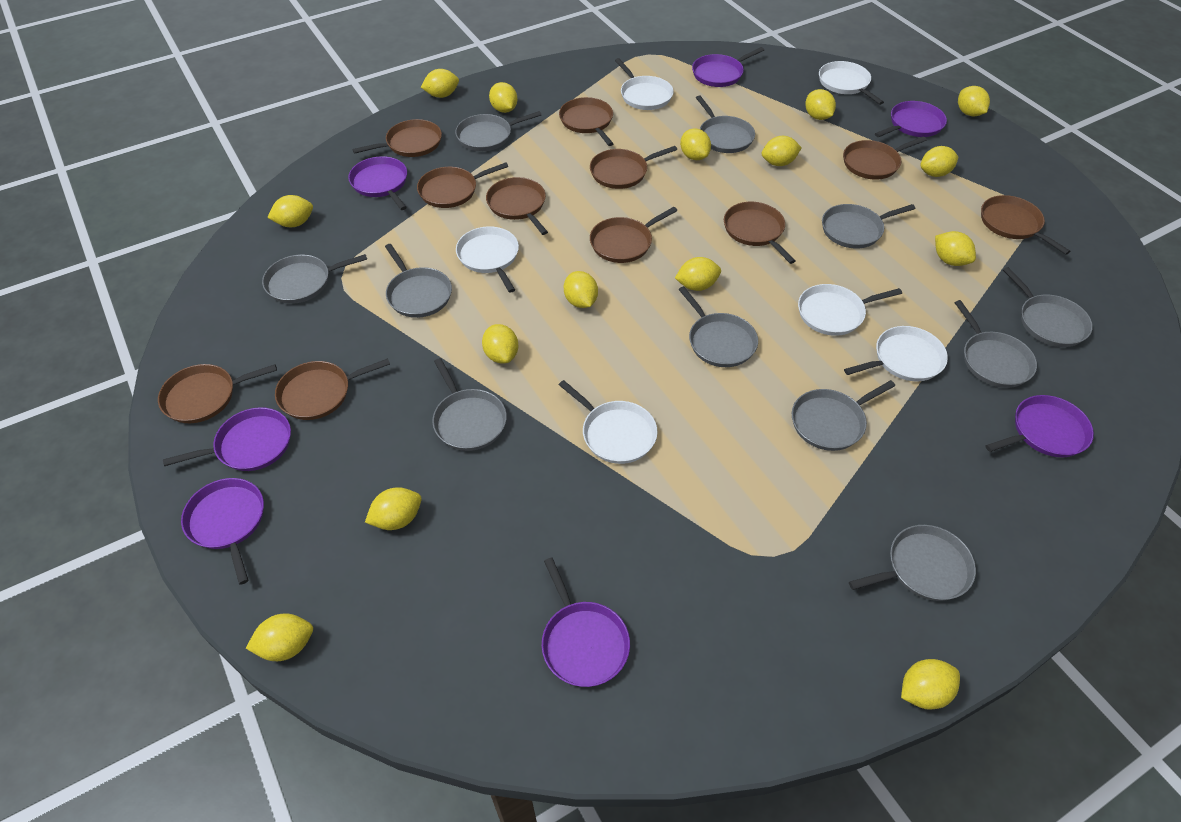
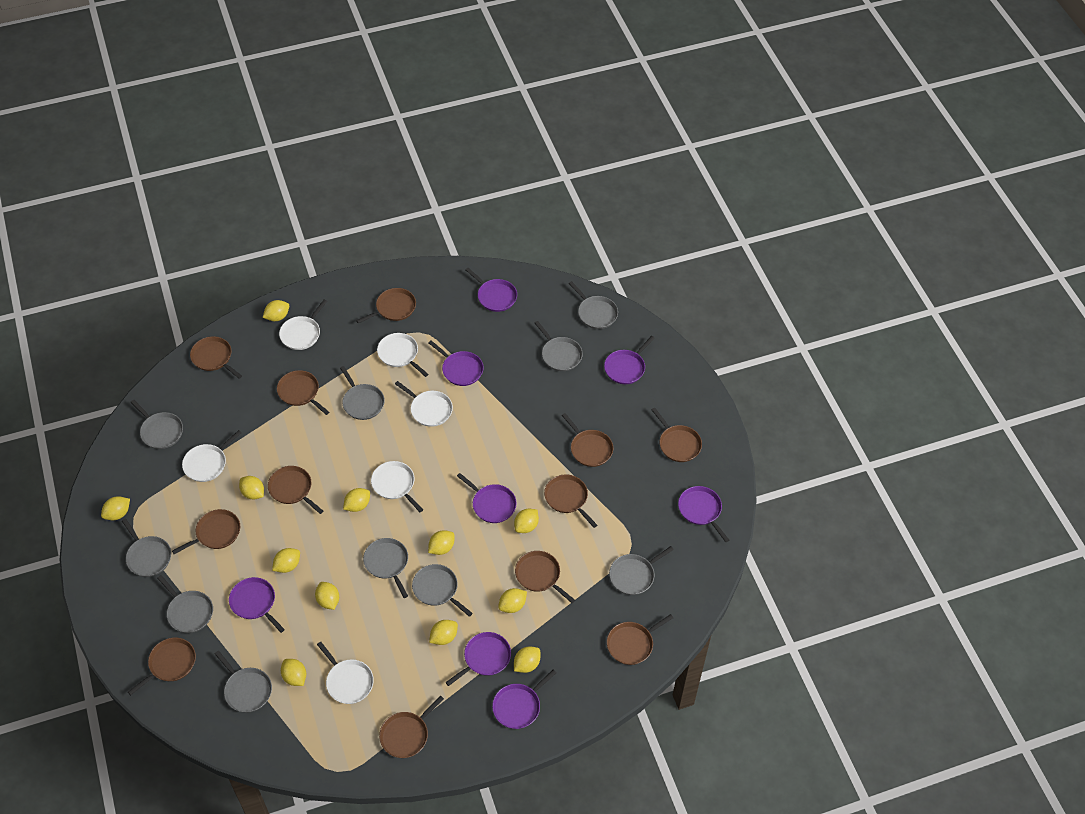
brown pan: 11 -> 12
grey pan: 11 -> 10
purple pan: 7 -> 8
yellow lemon: 15 -> 12

